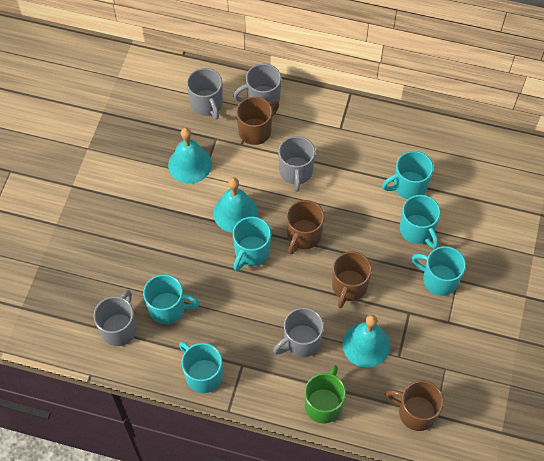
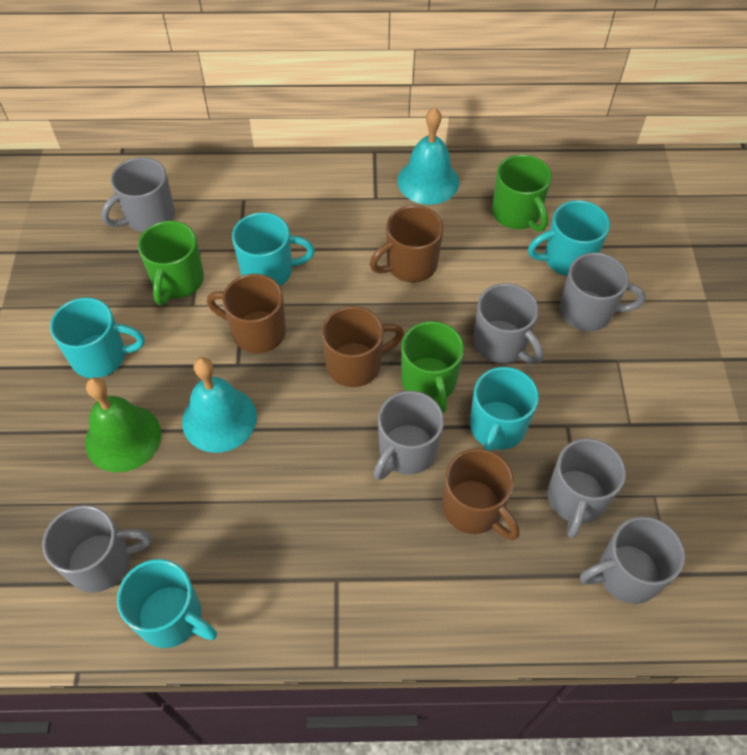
green bell: 0 -> 1
green mug: 1 -> 3
grey mug: 5 -> 7
turquoise bell: 3 -> 2
turquoise mug: 6 -> 5

